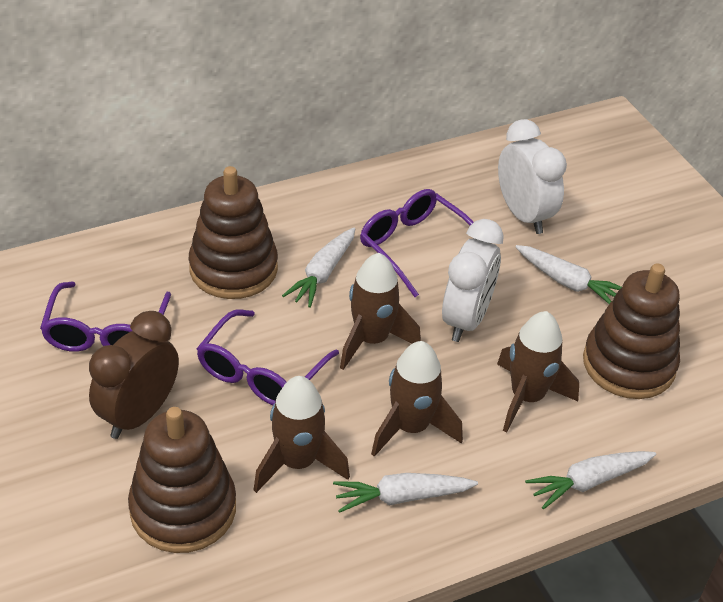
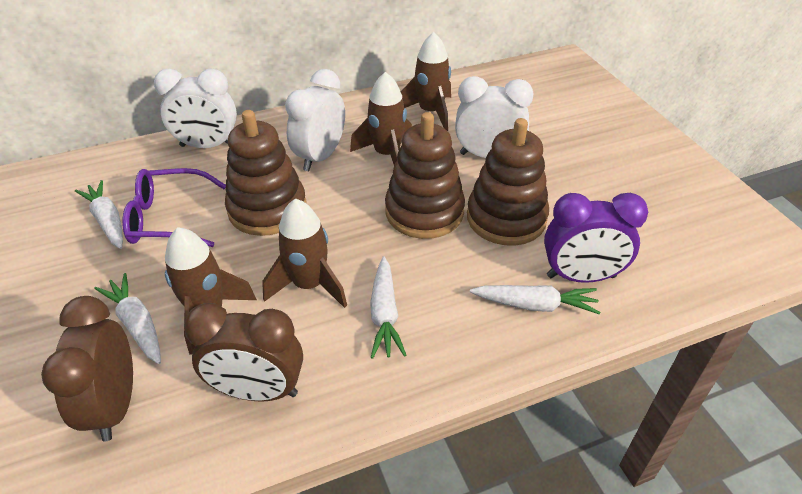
brown clock: 1 -> 2
purple clock: 0 -> 1
purple glasses: 3 -> 1
white clock: 2 -> 3

